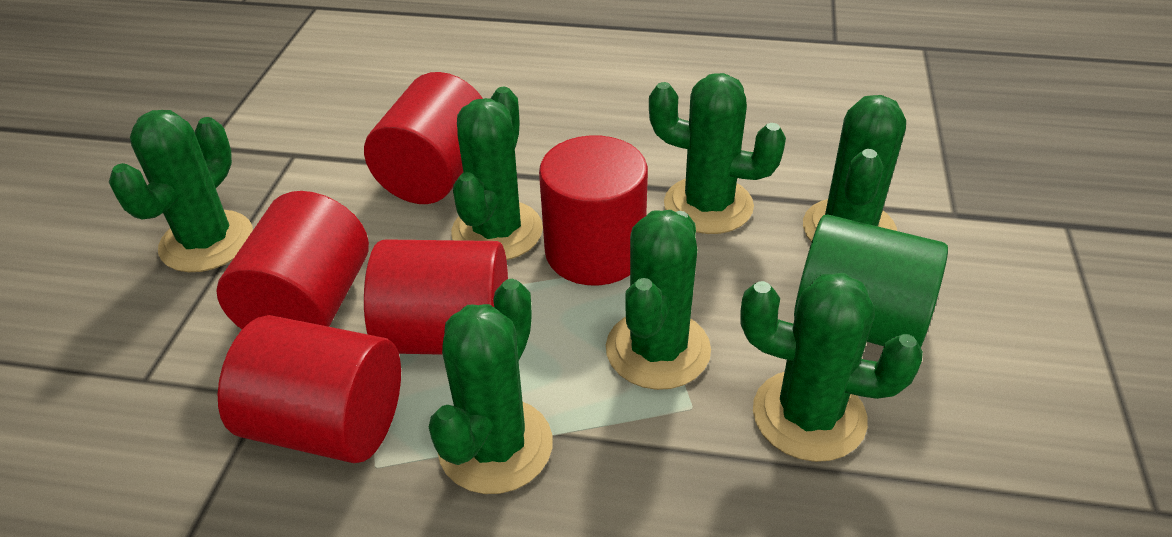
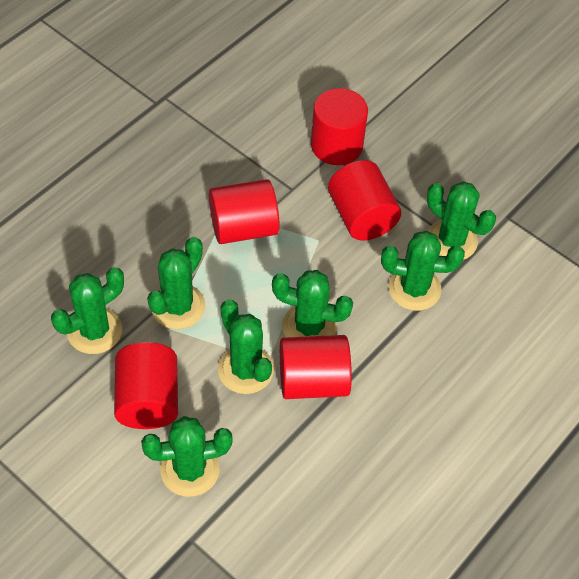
green cylinder: 1 -> 0

